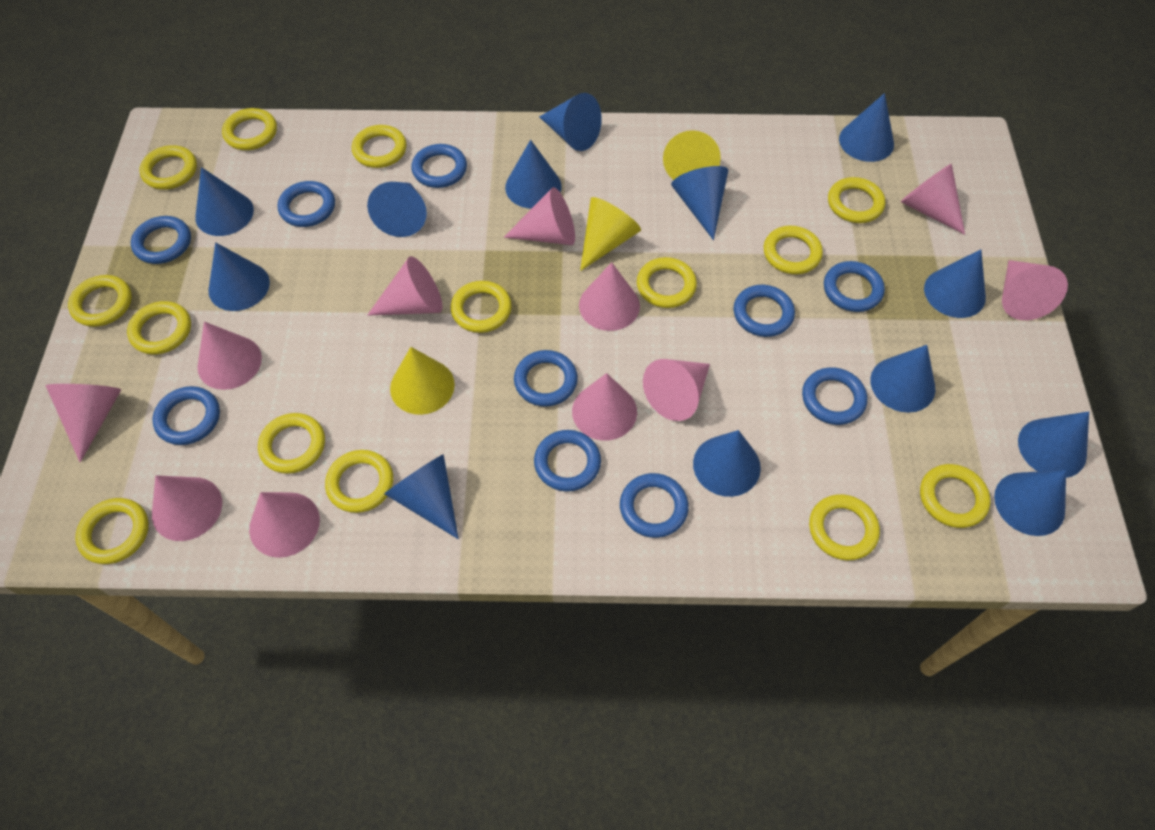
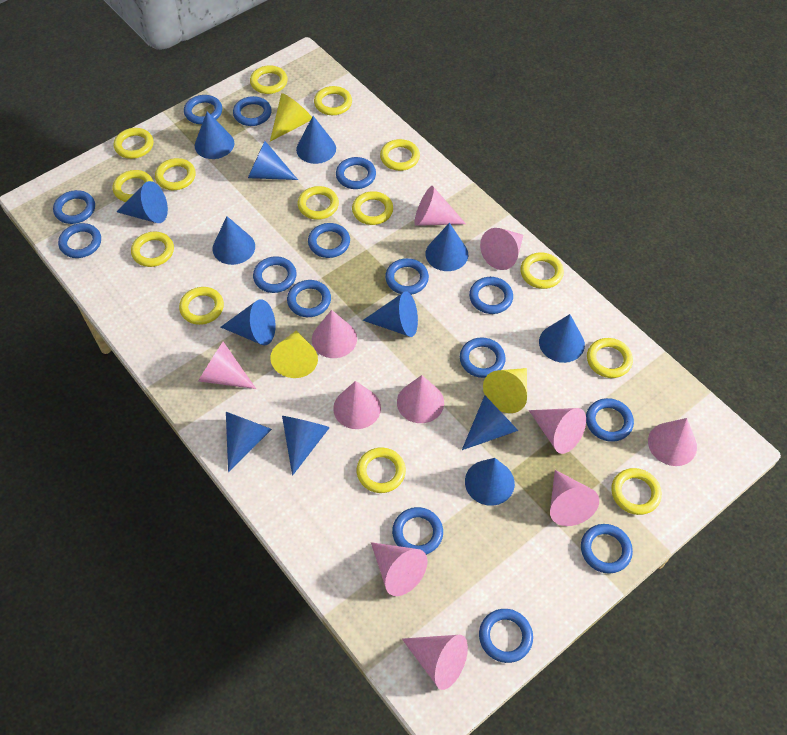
blue ring: 10 -> 15

